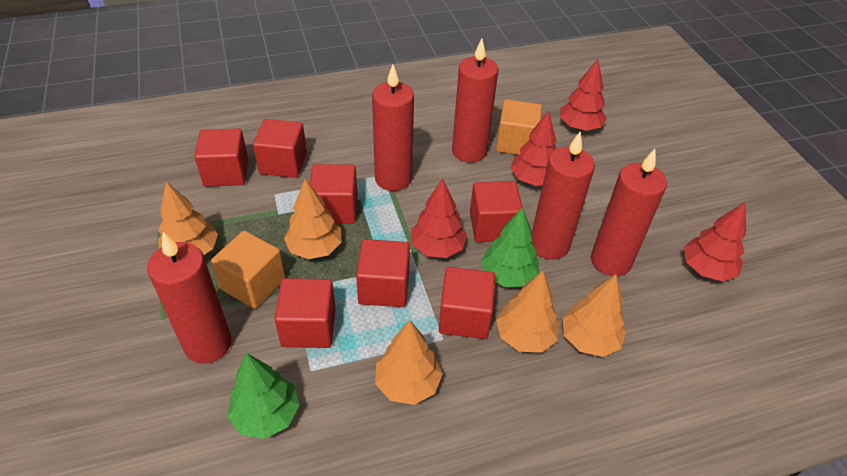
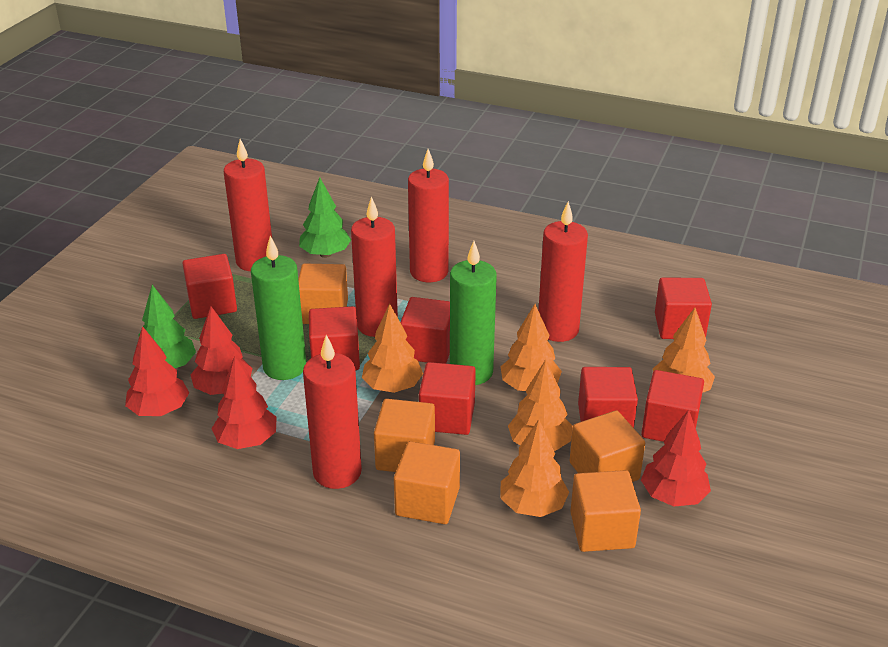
green candle: 0 -> 2
orange cube: 2 -> 5

